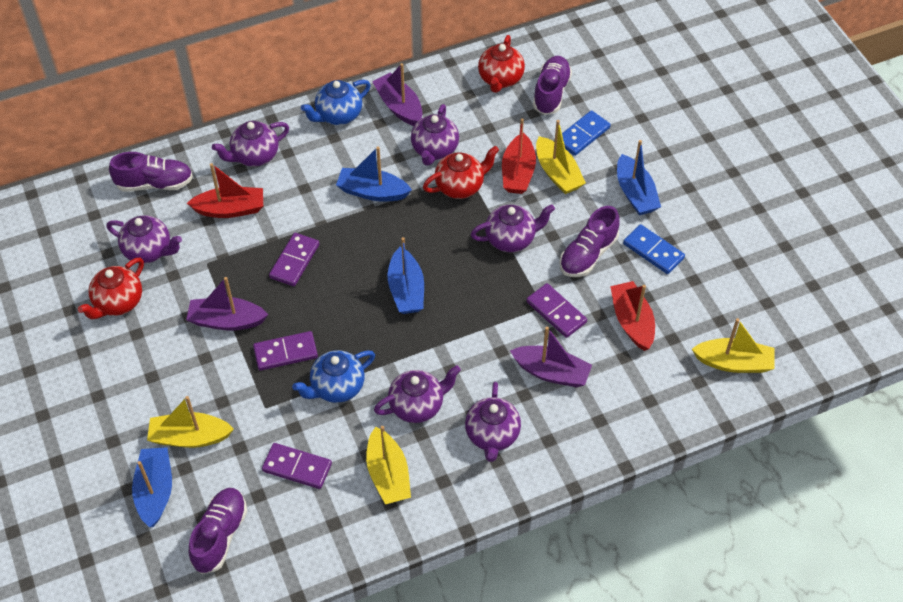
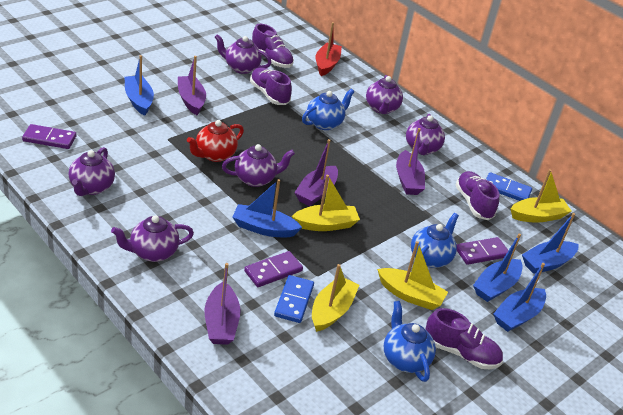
blue boat: 4 -> 5
blue teapot: 2 -> 3
purple boat: 3 -> 4
purple domino: 4 -> 3
red boat: 3 -> 1
red teapot: 3 -> 1

